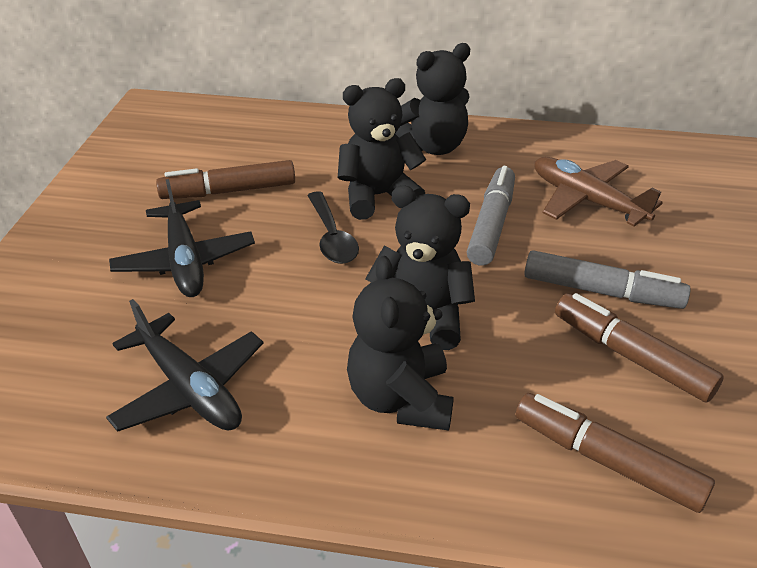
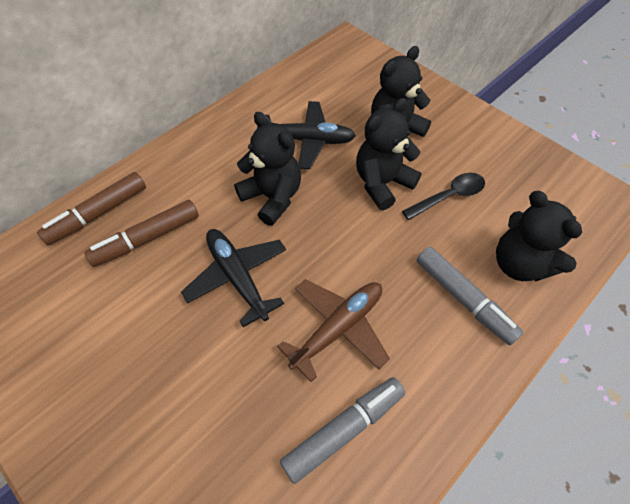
brown marker: 3 -> 2

